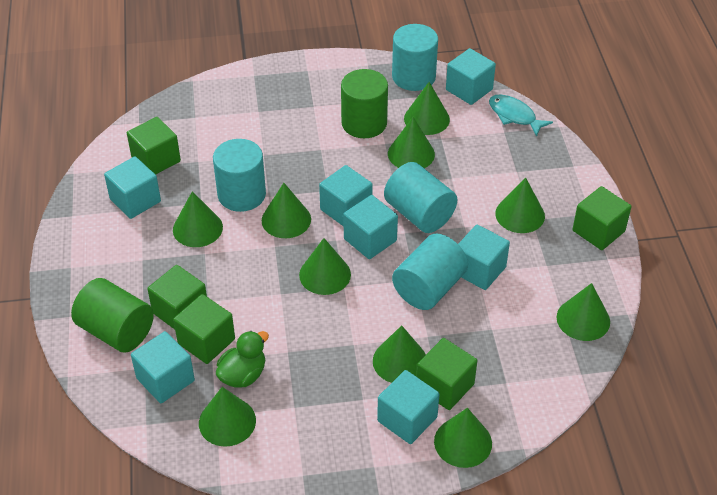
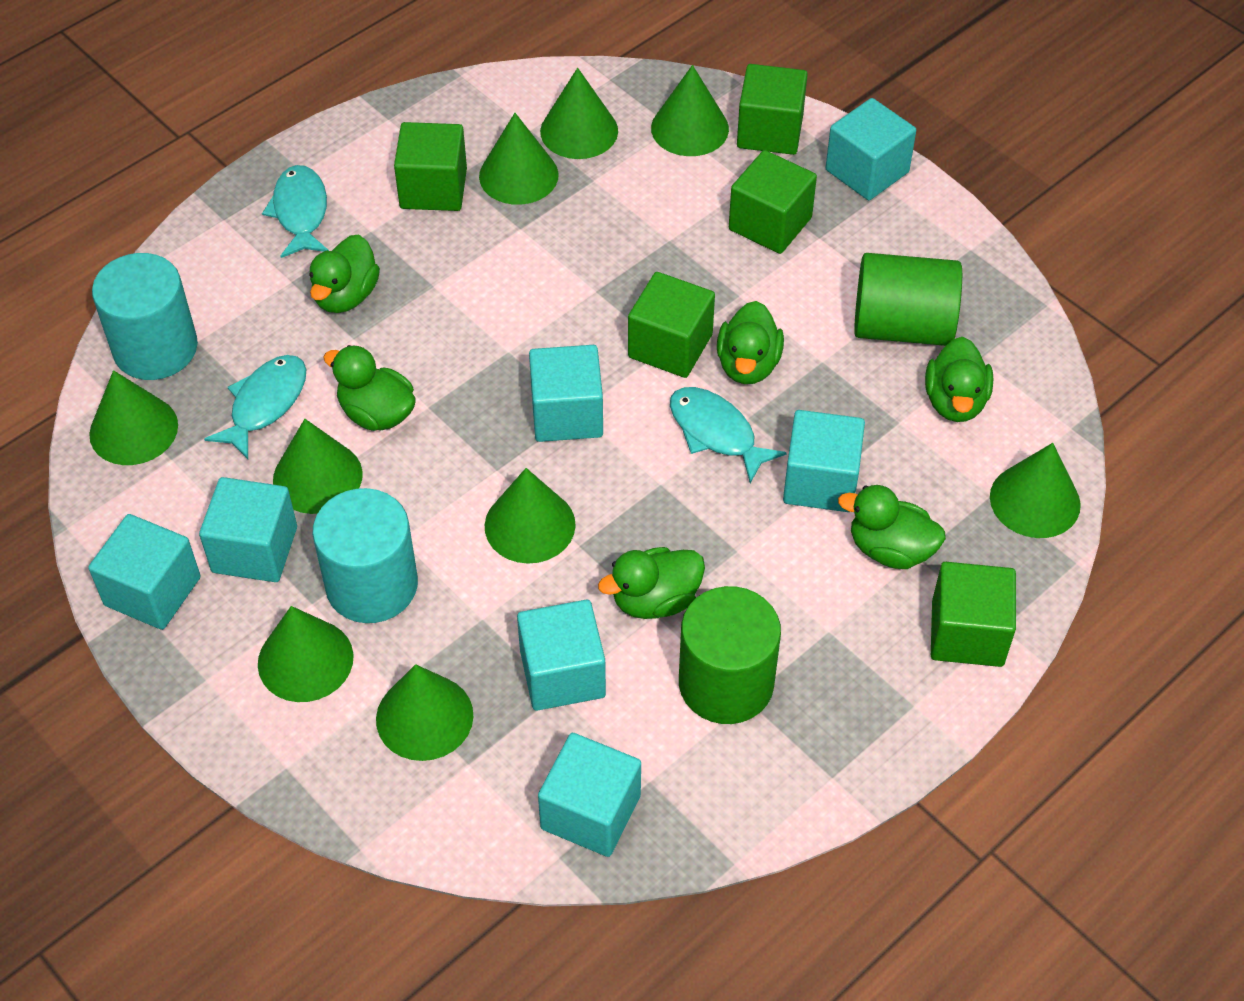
green cone: 10 -> 9
green duck: 1 -> 6
turquoise cylinder: 4 -> 2
turquoise fish: 1 -> 3

